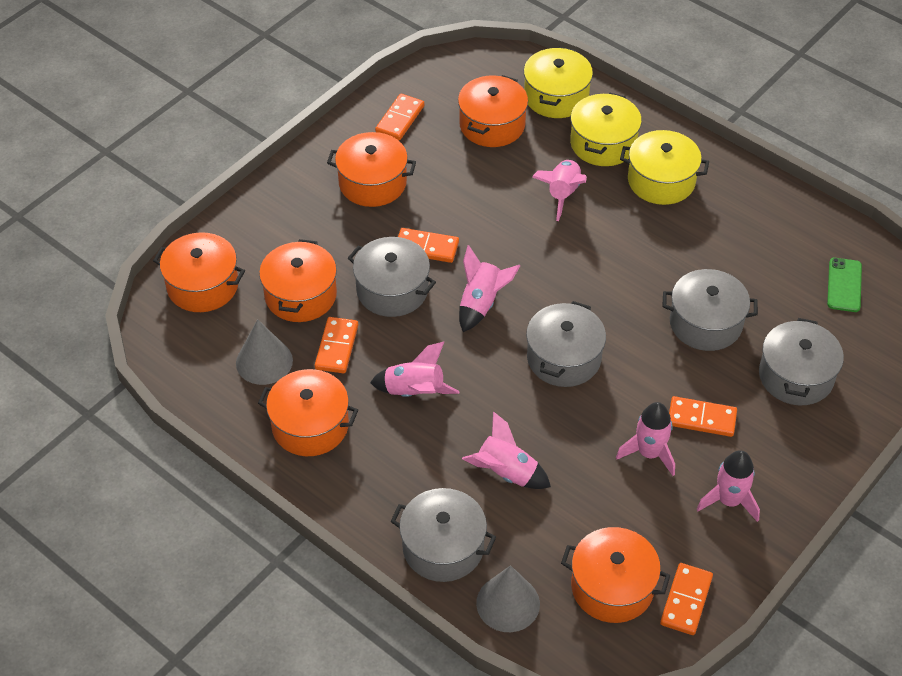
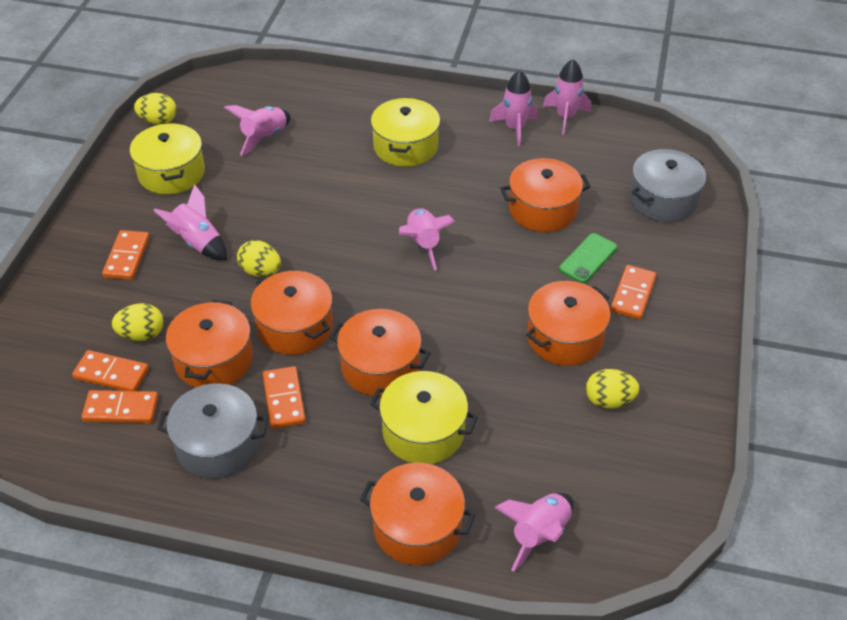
grey cone: 2 -> 0
grey pot: 5 -> 2
yellow egg: 0 -> 4

